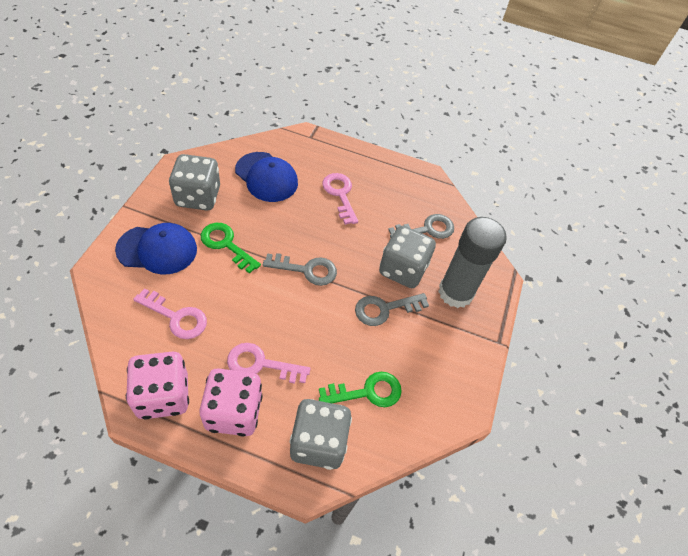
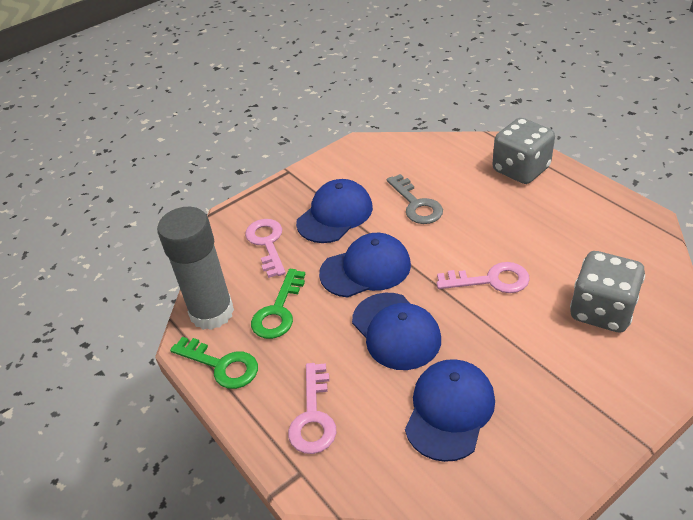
blue cap: 2 -> 4
grey dice: 3 -> 2
grey key: 3 -> 1
pink dice: 2 -> 0

